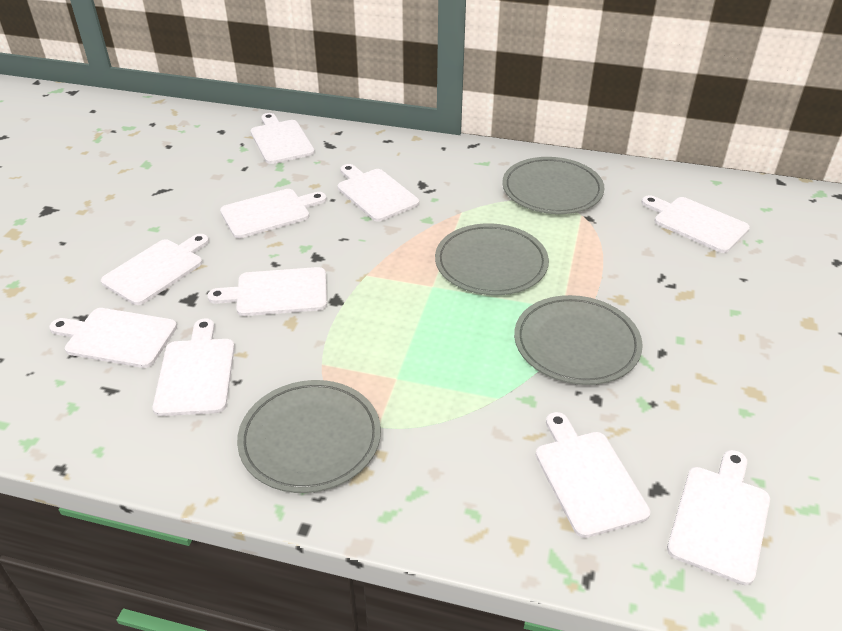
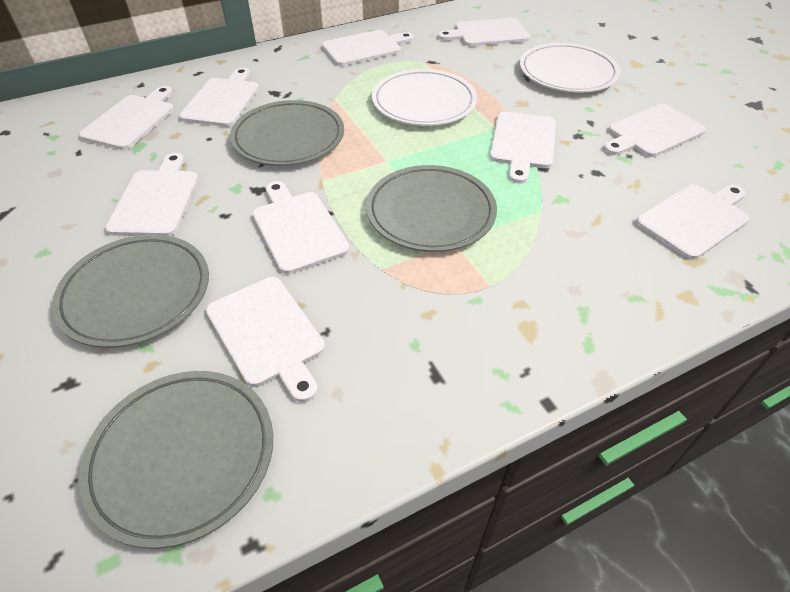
white plate: 0 -> 2

